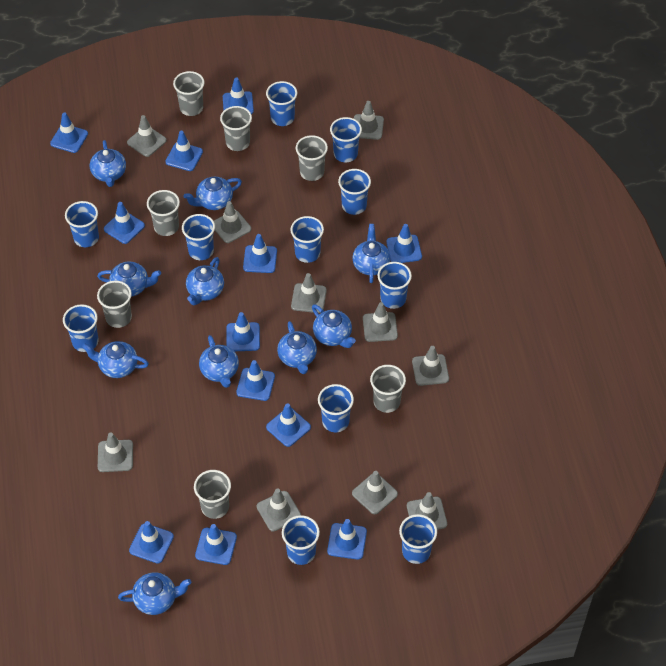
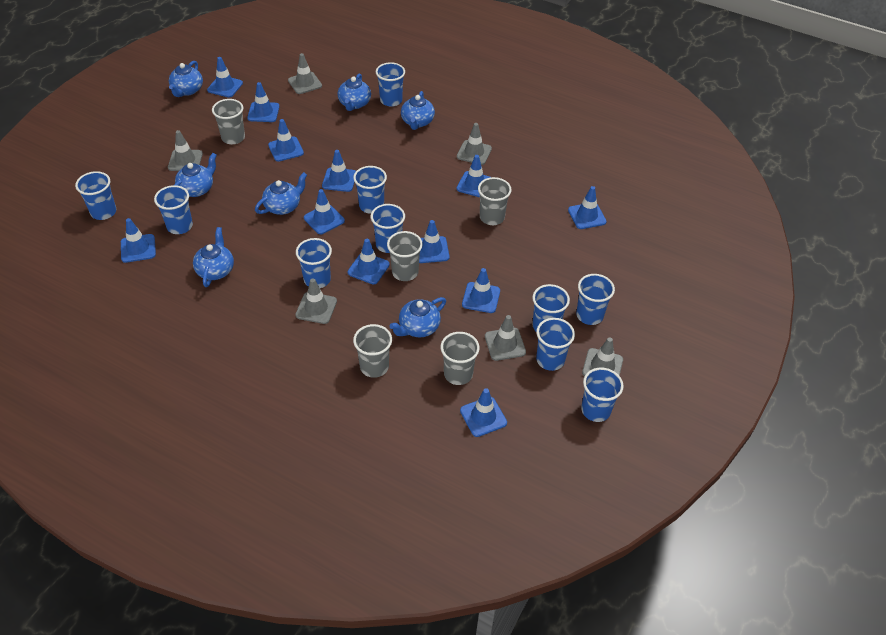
blue cup: 11 -> 10
blue teapot: 10 -> 7
grey cup: 7 -> 5
grey traffic cone: 10 -> 6

